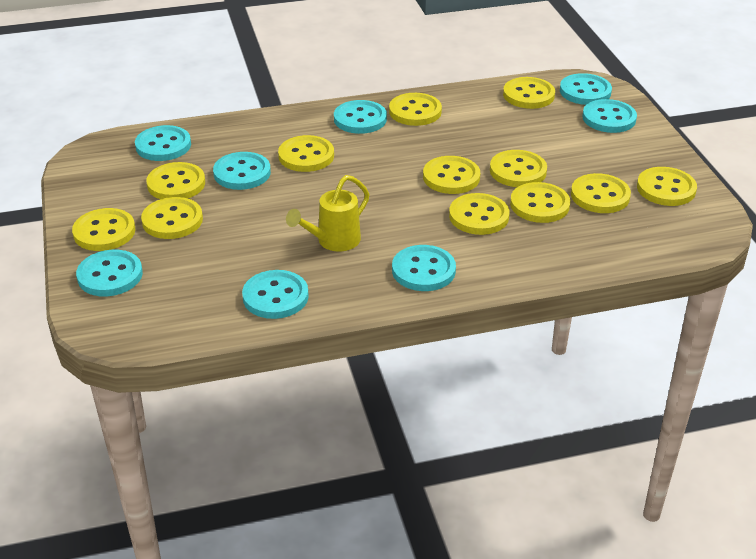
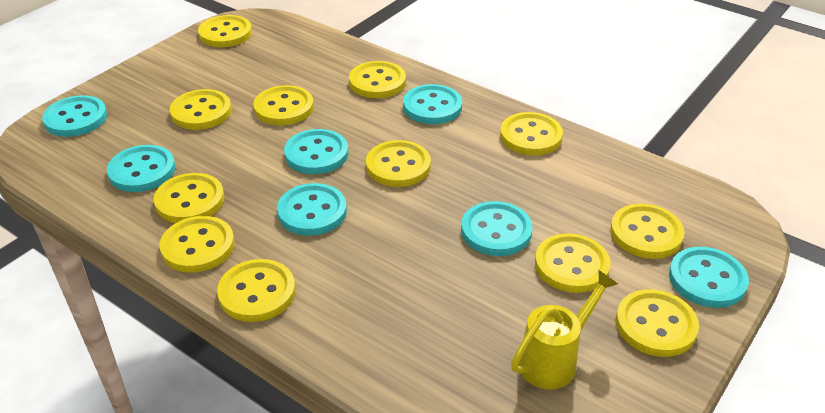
turquoise button: 8 -> 7

